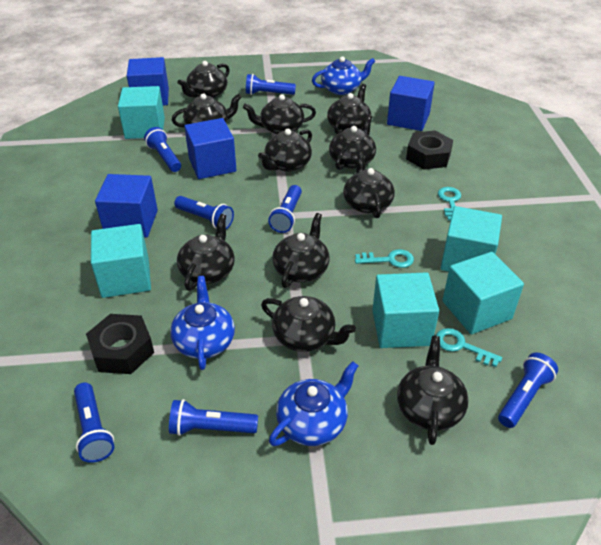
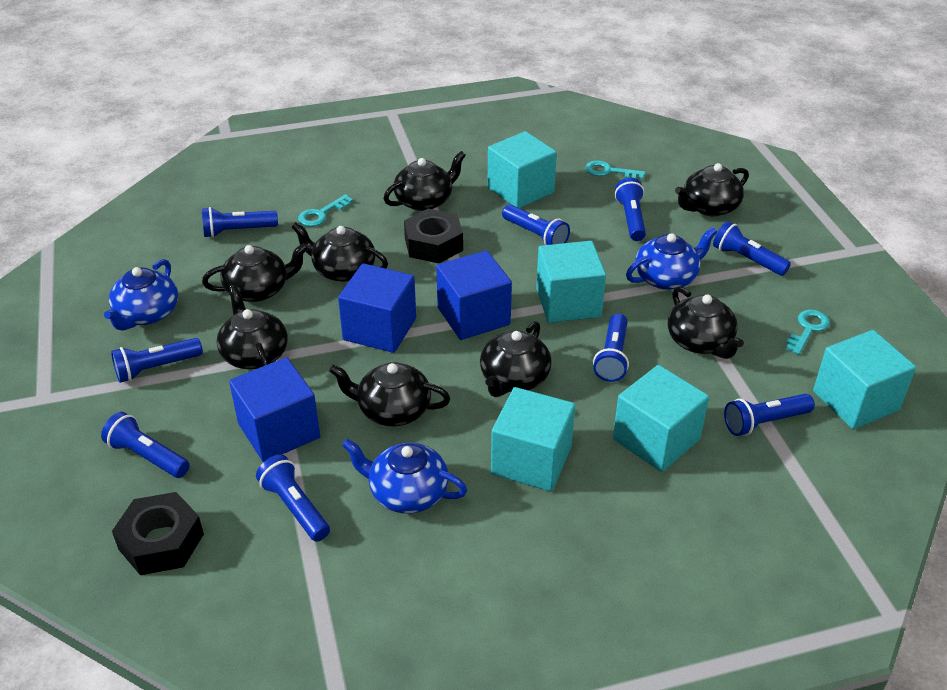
black teapot: 11 -> 8
blue cube: 4 -> 3
blue flashlight: 7 -> 9

